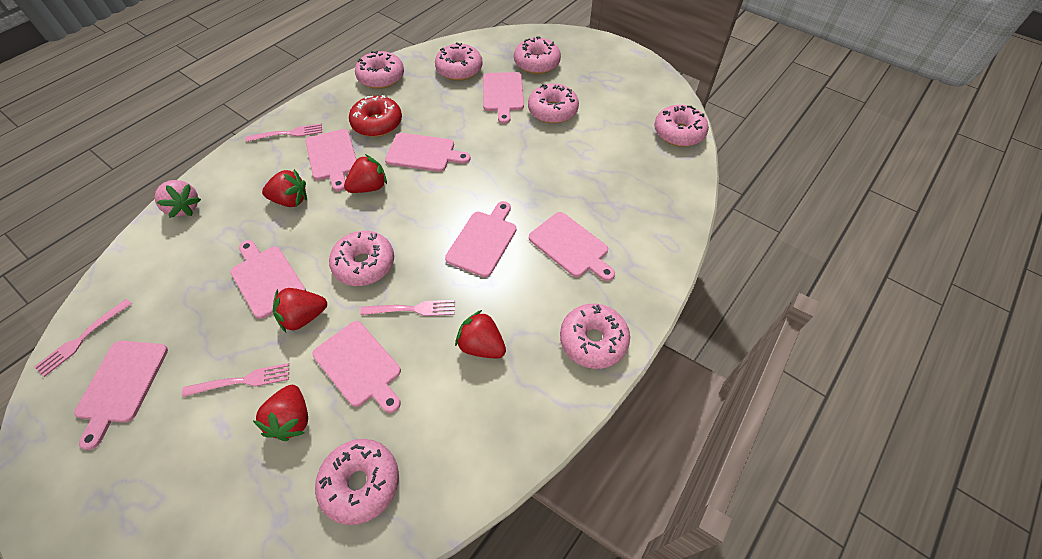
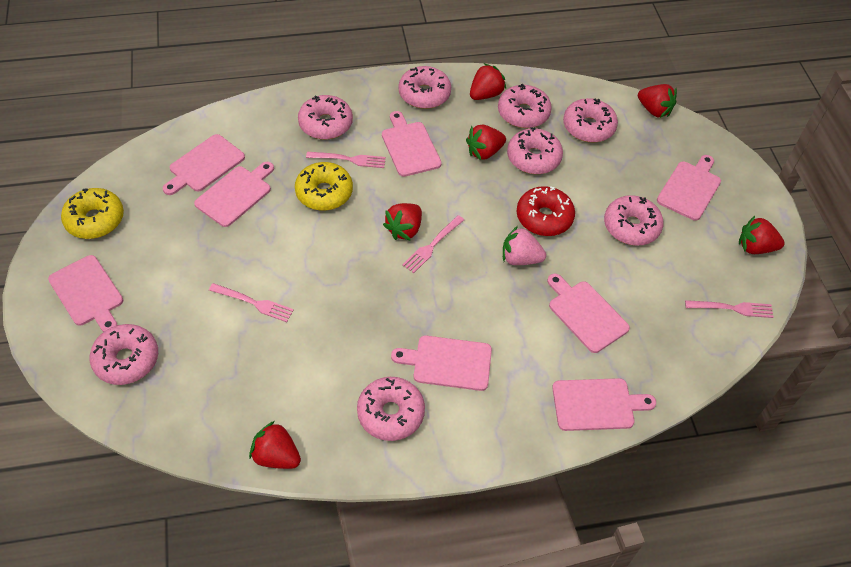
red strawberry: 5 -> 6
yellow donut: 0 -> 2

